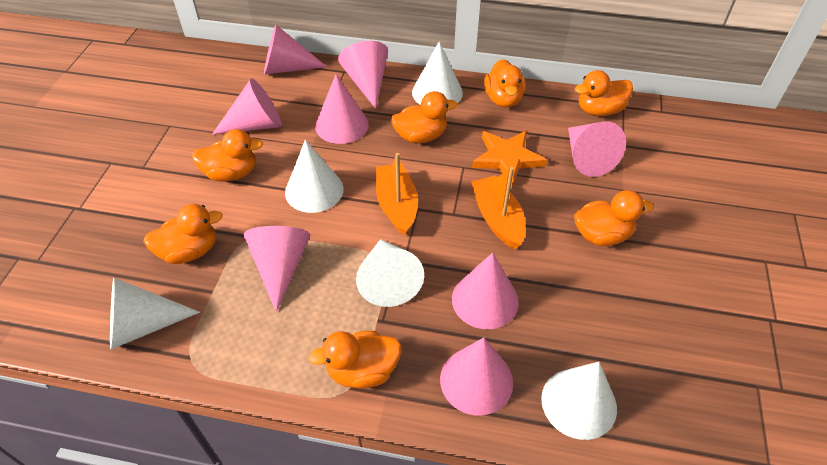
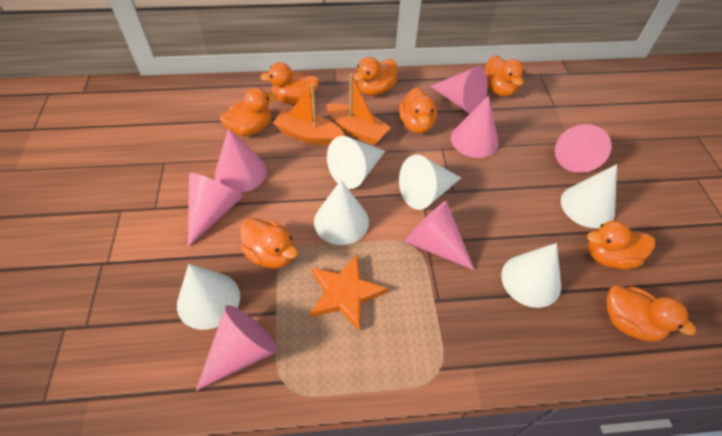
orange duck: 7 -> 8
pink cone: 8 -> 7
white cone: 5 -> 6

